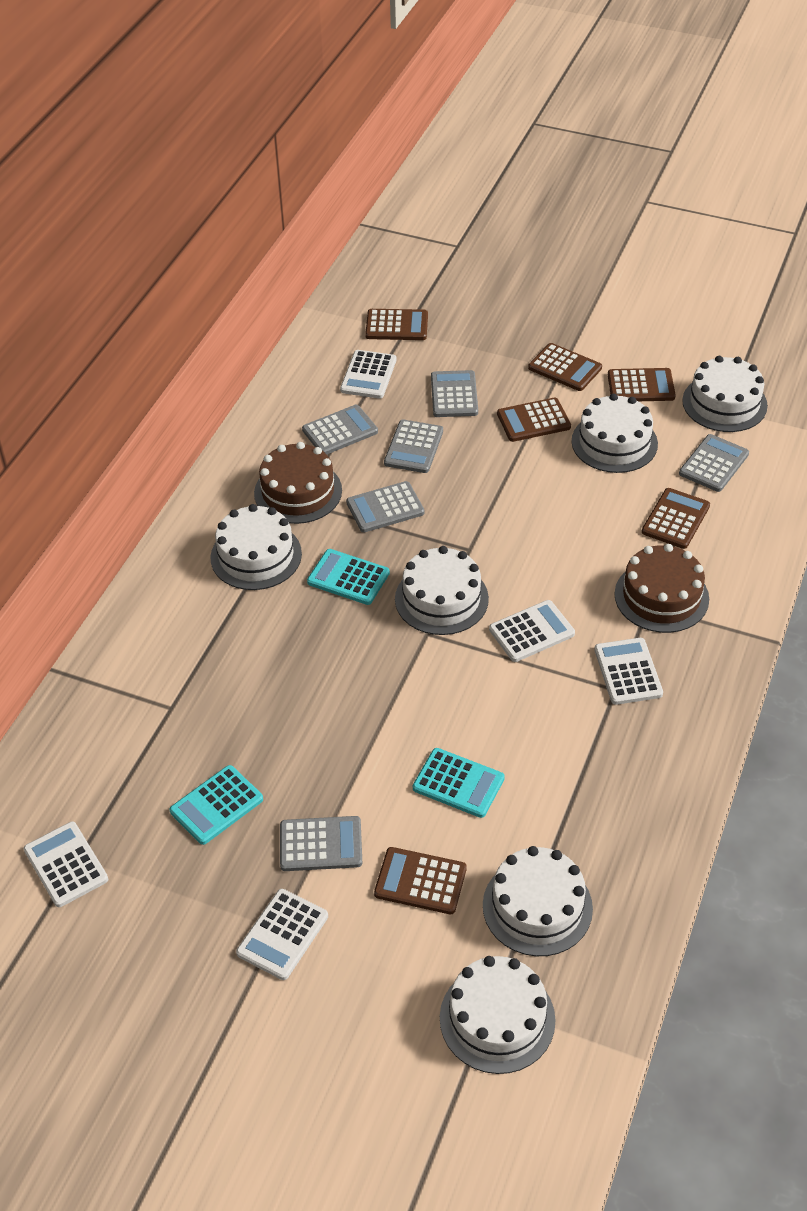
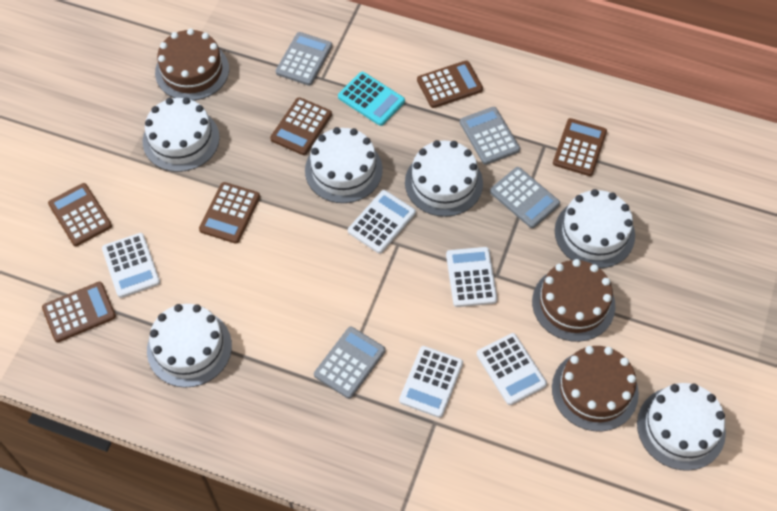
brown cake: 2 -> 3
grey calculator: 6 -> 4
turquoise calculator: 3 -> 1

